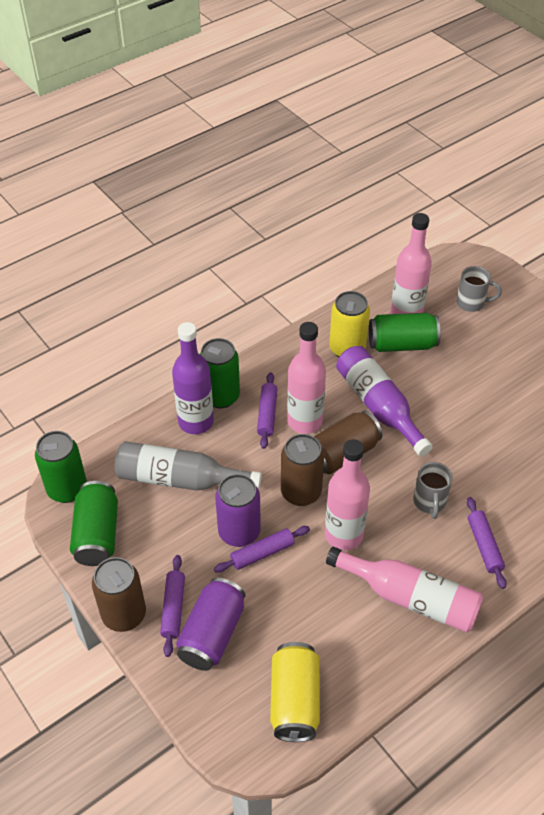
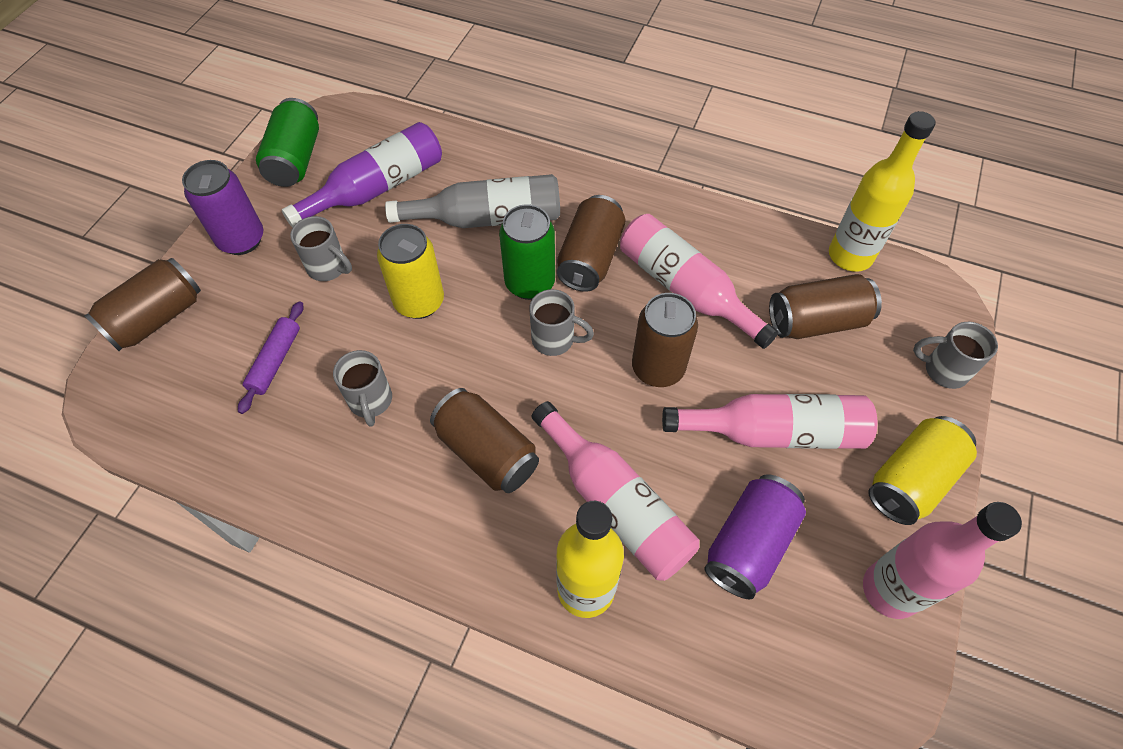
brown can: 3 -> 5
green can: 4 -> 2
grey mug: 2 -> 4
purple bottle: 2 -> 1
purple rolling pin: 4 -> 1
yellow bottle: 0 -> 2

